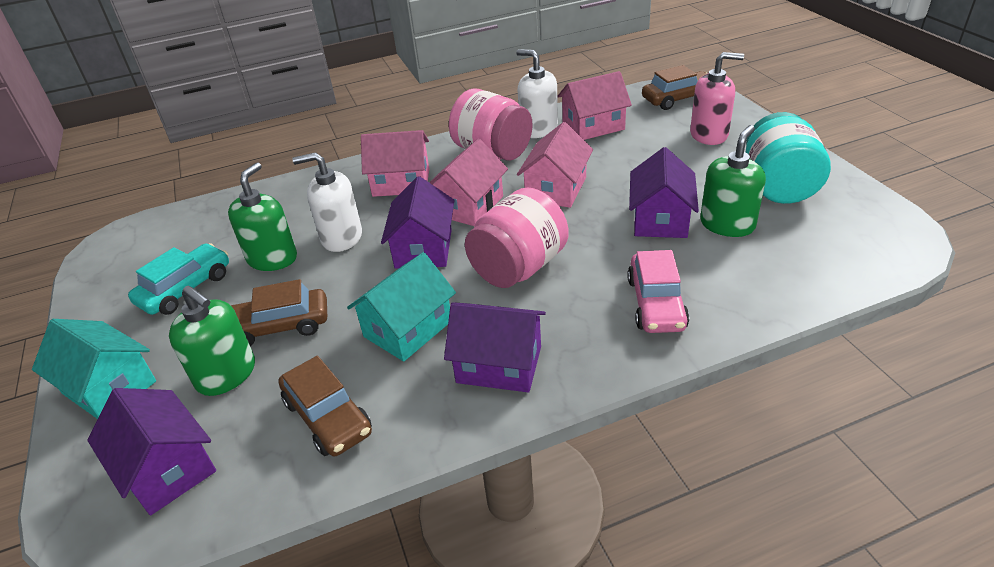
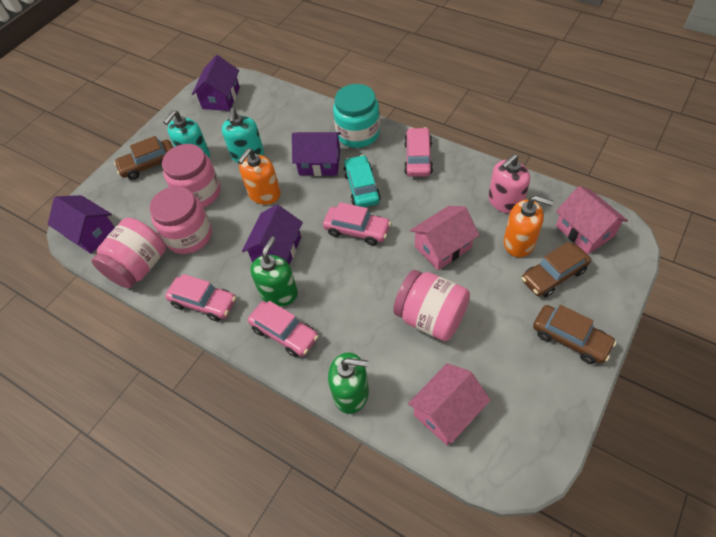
green soap dispenser: 3 -> 2
orange soap dispenser: 0 -> 2
pink car: 1 -> 4
pink house: 4 -> 3
pink jar: 2 -> 4
turquoise house: 2 -> 0
turquoise soap dispenser: 0 -> 2
white soap dispenser: 2 -> 0

